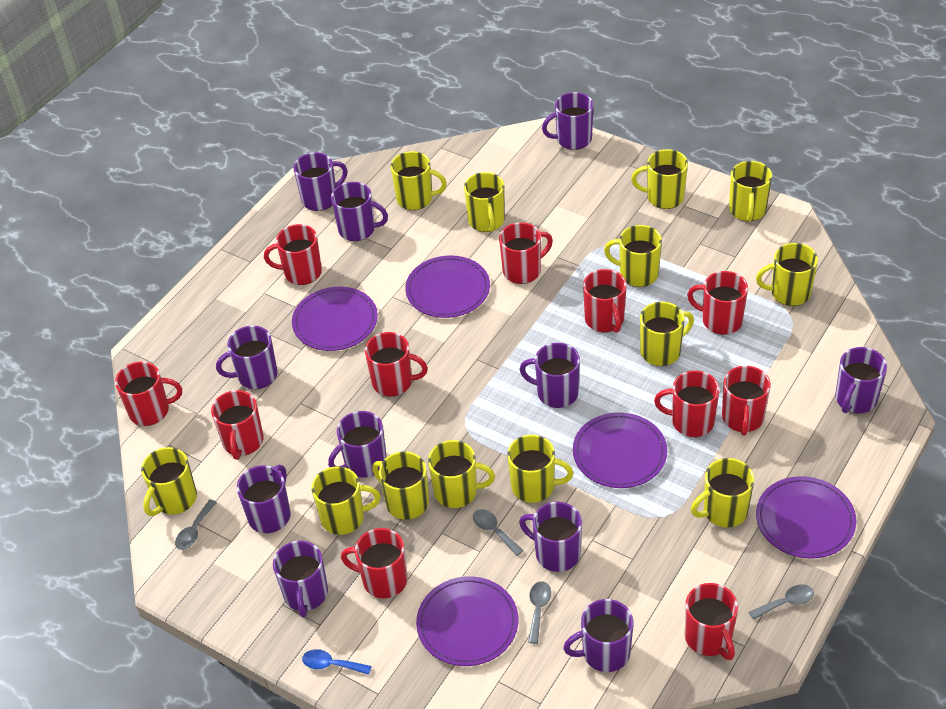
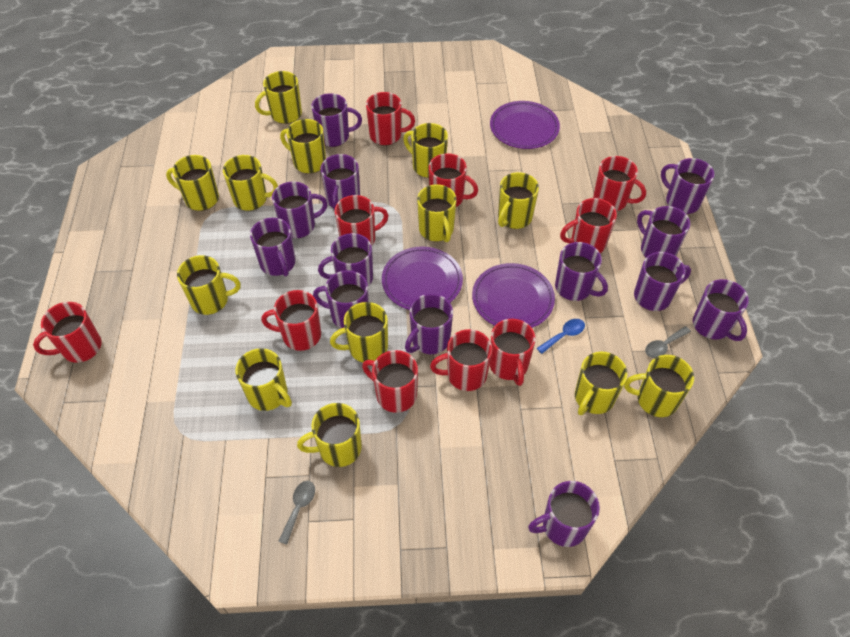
grey spoon: 4 -> 2
purple mug: 11 -> 13
purple plate: 5 -> 3
red mug: 11 -> 10

